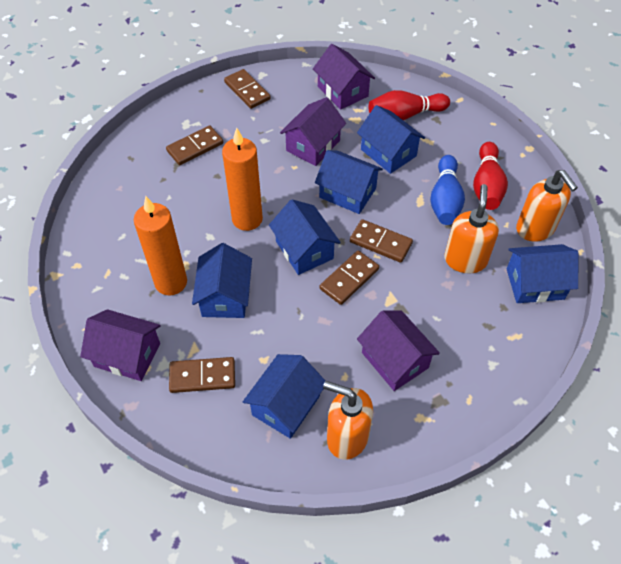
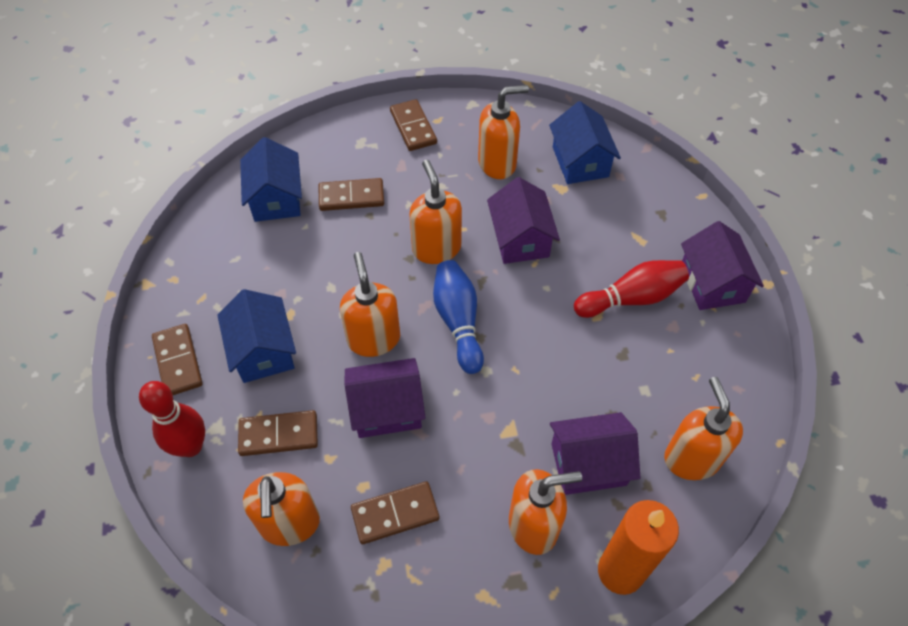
blue house: 6 -> 3
orange candle: 2 -> 1
orange soap dispenser: 3 -> 6

